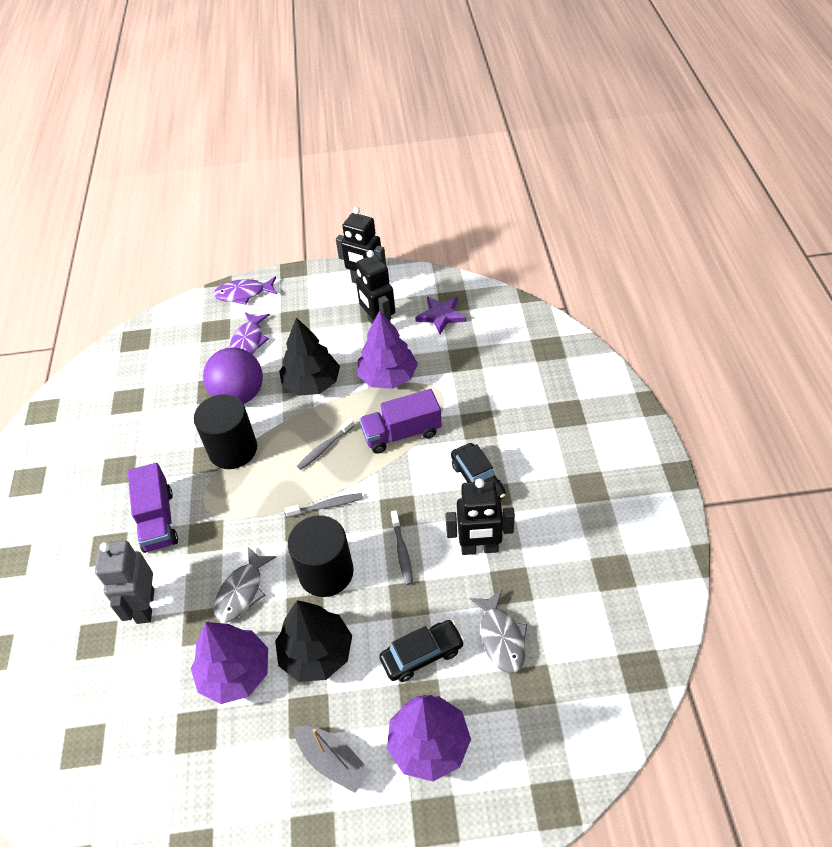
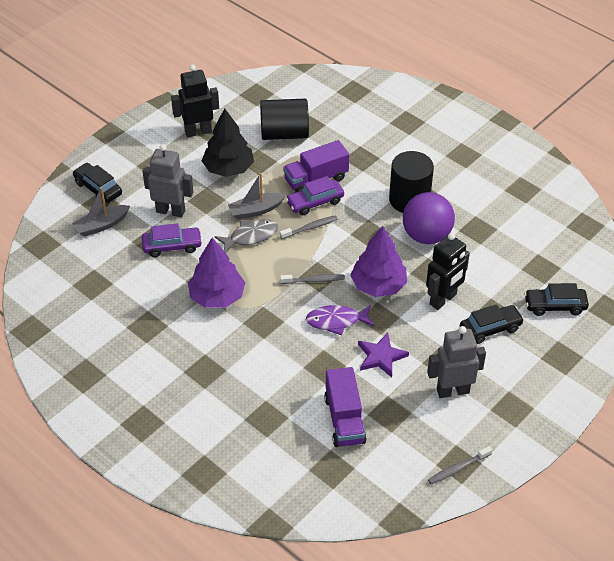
black car: 2 -> 3
black robot: 3 -> 2
black tree: 2 -> 1
grey boat: 1 -> 2
grey fish: 2 -> 1
grey robot: 1 -> 2
purple car: 0 -> 2
purple fish: 2 -> 1
purple tree: 3 -> 2

